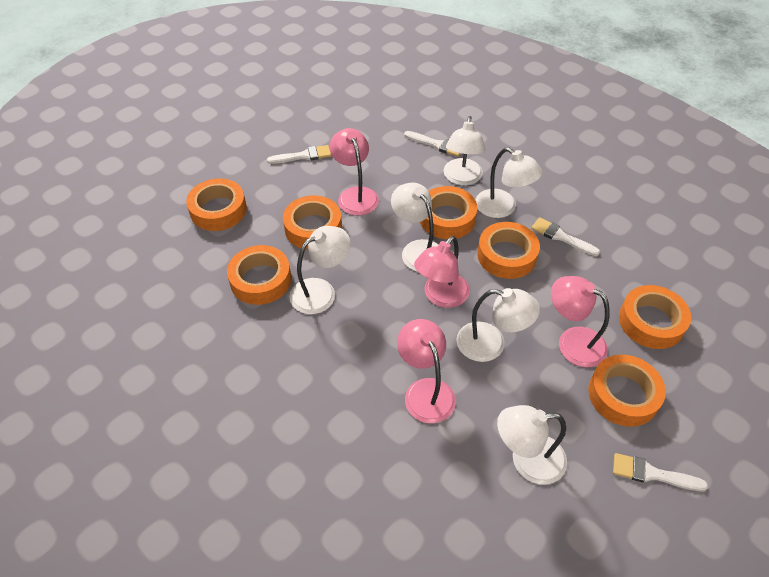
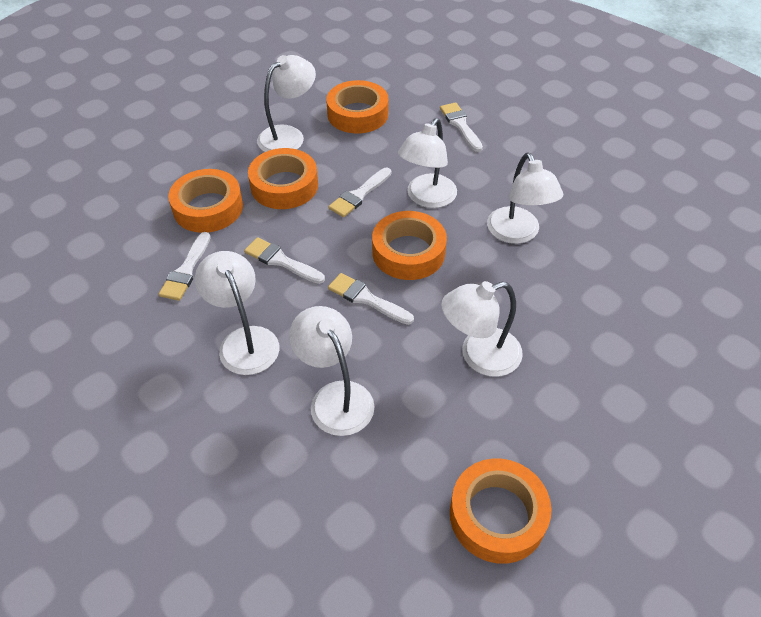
orange tape: 7 -> 5
pink lamp: 4 -> 0
white brush: 4 -> 5

